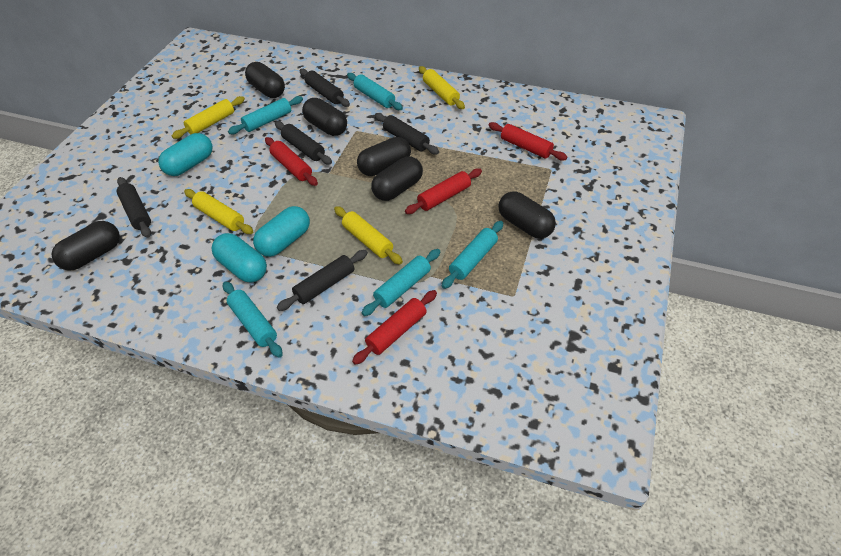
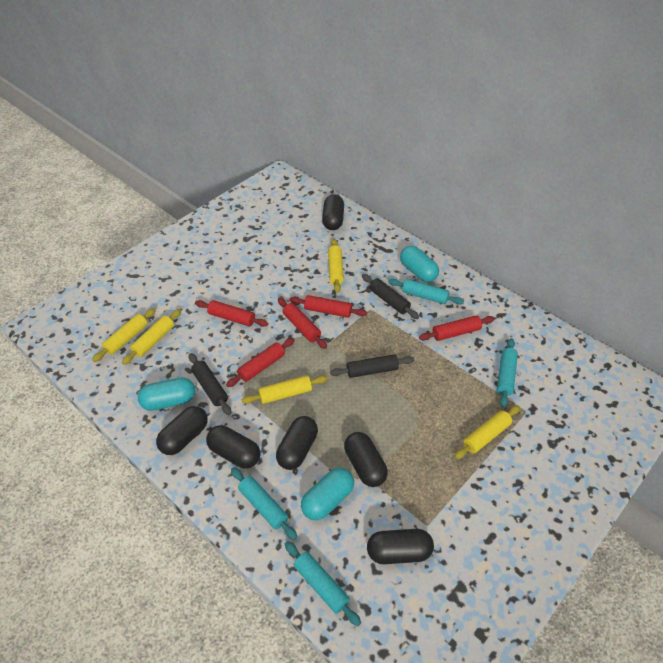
black rolling pin: 5 -> 3
red rolling pin: 4 -> 5
turquoise rolling pin: 5 -> 4
yellow rolling pin: 4 -> 5

